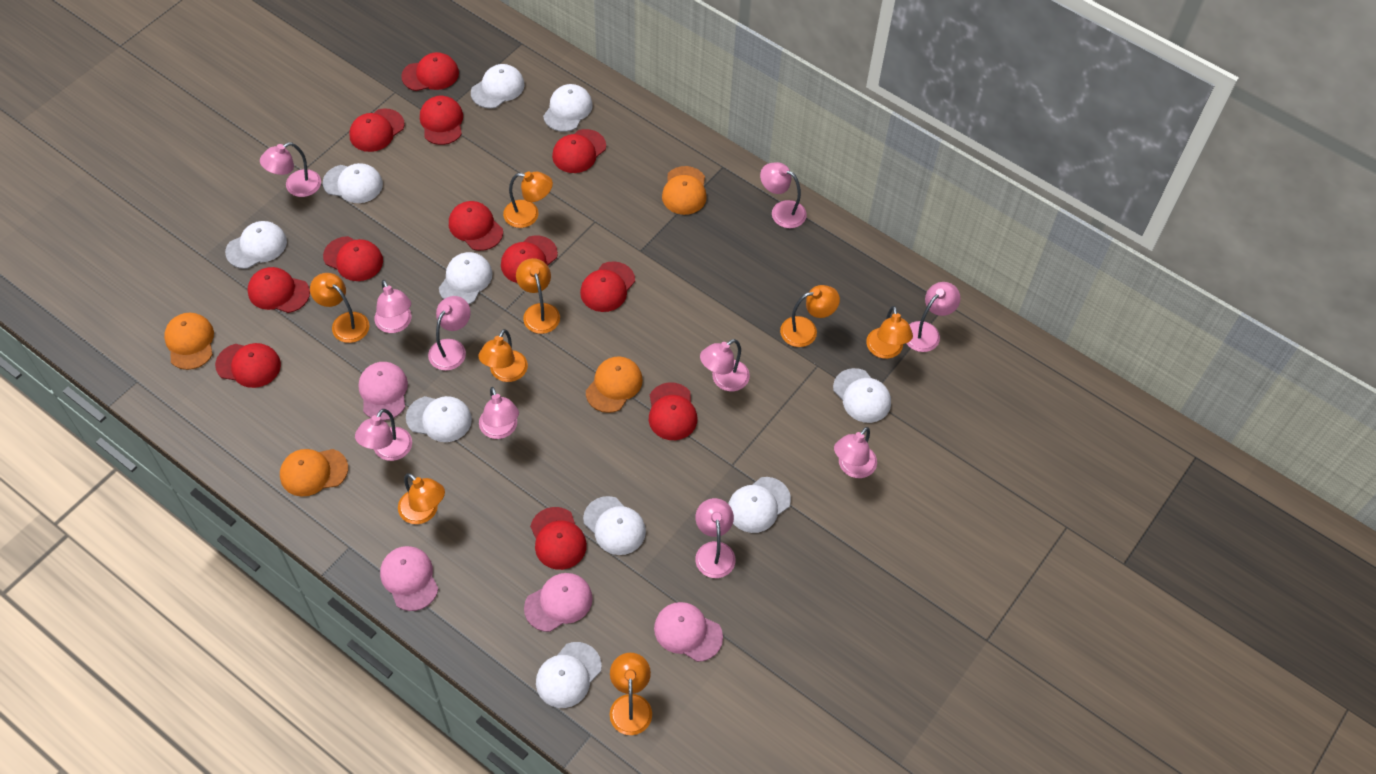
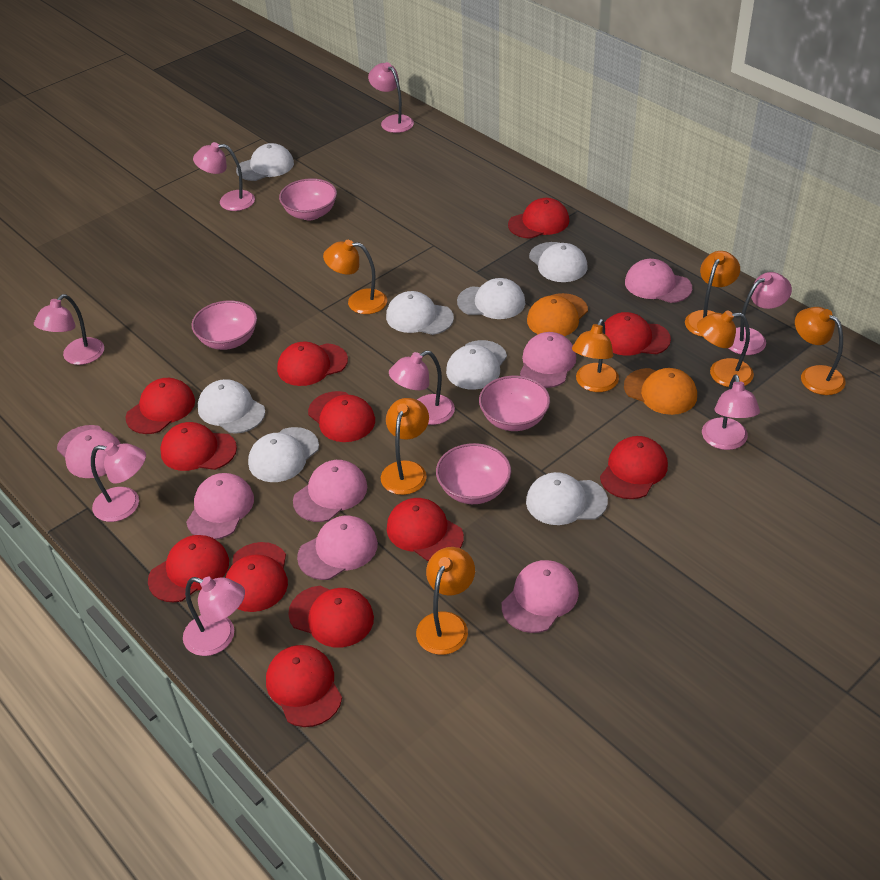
orange cap: 4 -> 2
orange lamp: 8 -> 7
pink bowl: 0 -> 4
pink cap: 4 -> 7
pink lamp: 10 -> 8
white cap: 10 -> 8

